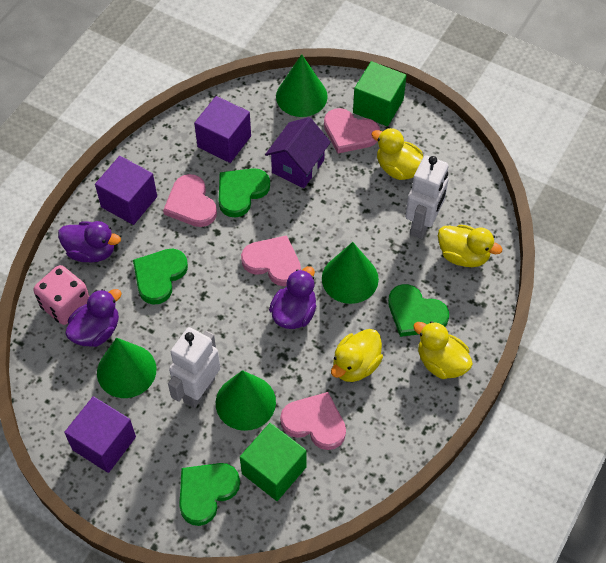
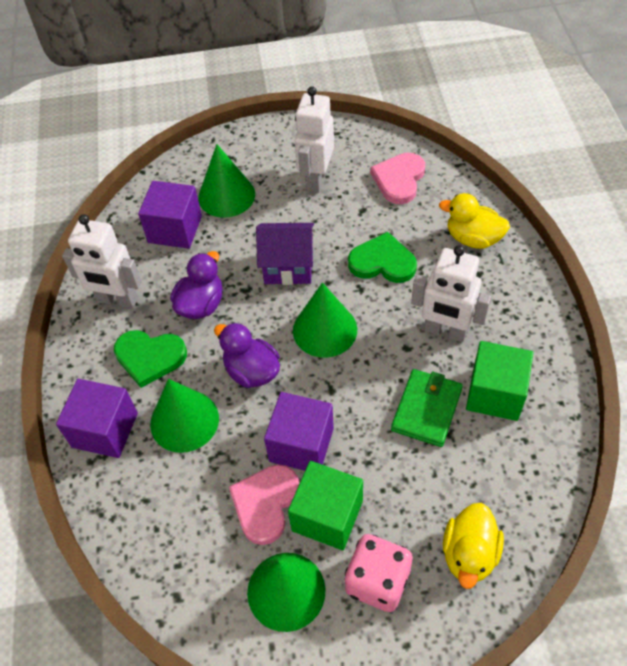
green heart: 4 -> 2
green wallet: 0 -> 1
pink heart: 4 -> 2
purple duck: 3 -> 2
white robot: 2 -> 3
yellow duck: 4 -> 2

